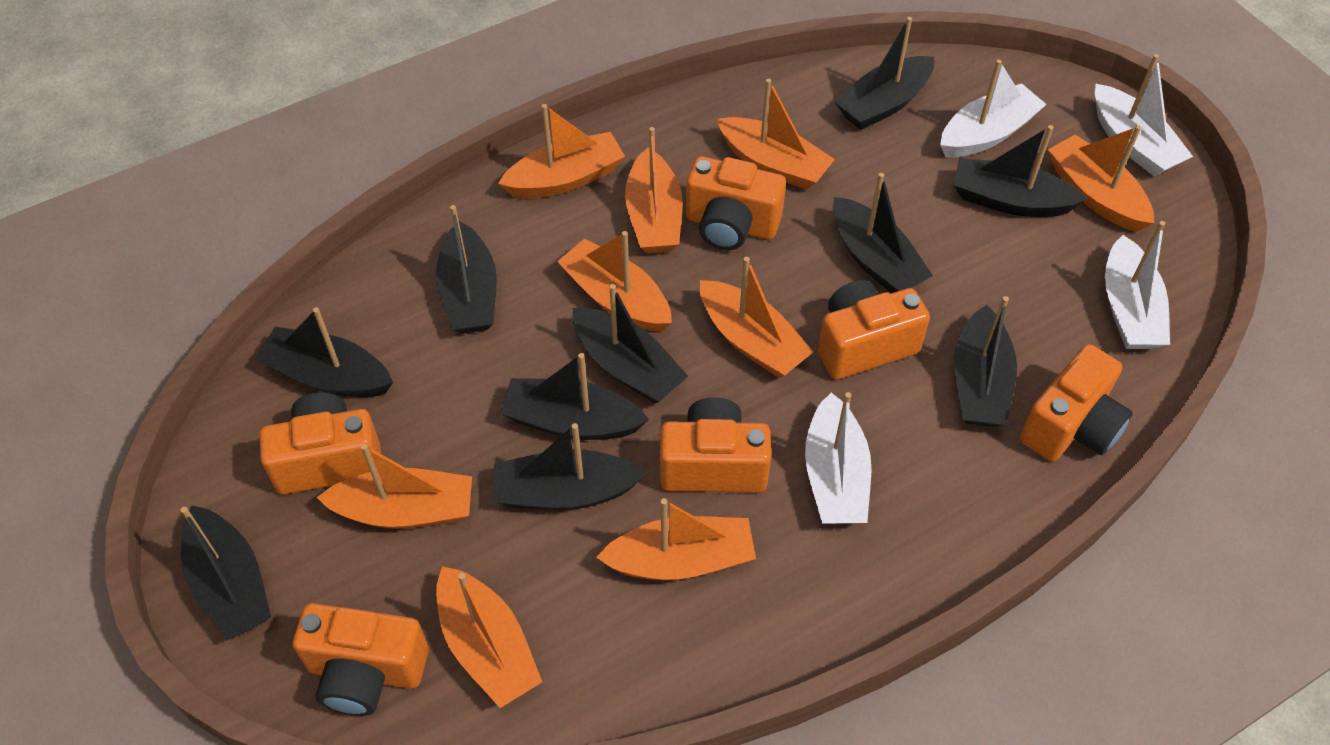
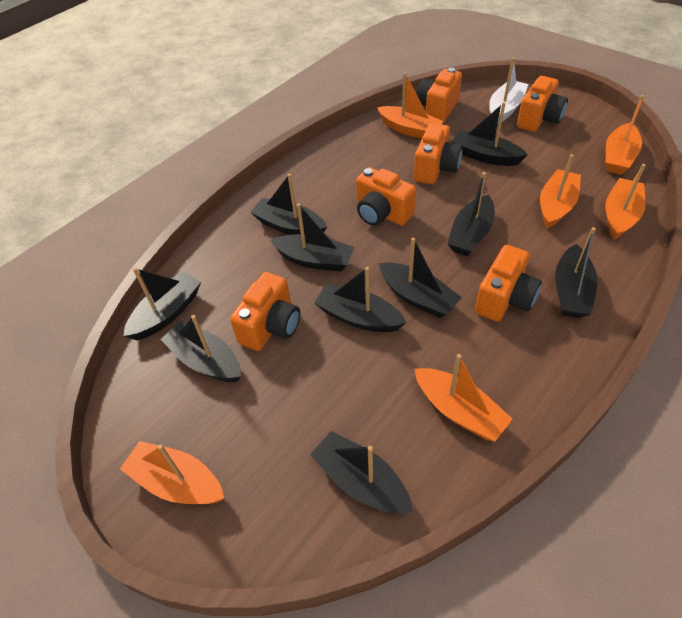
orange boat: 9 -> 6
white boat: 4 -> 1

